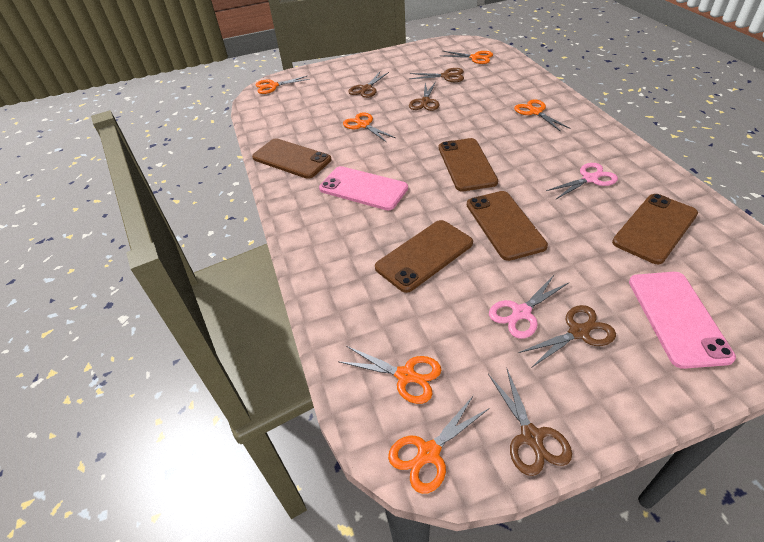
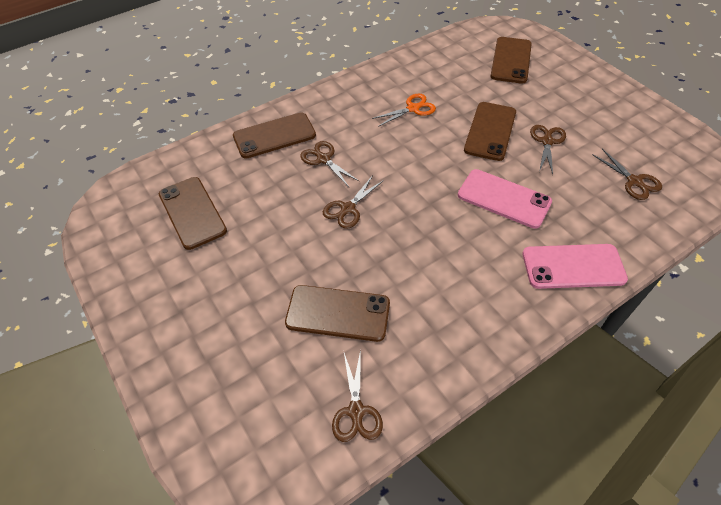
orange scissors: 6 -> 1
pink scissors: 2 -> 0

